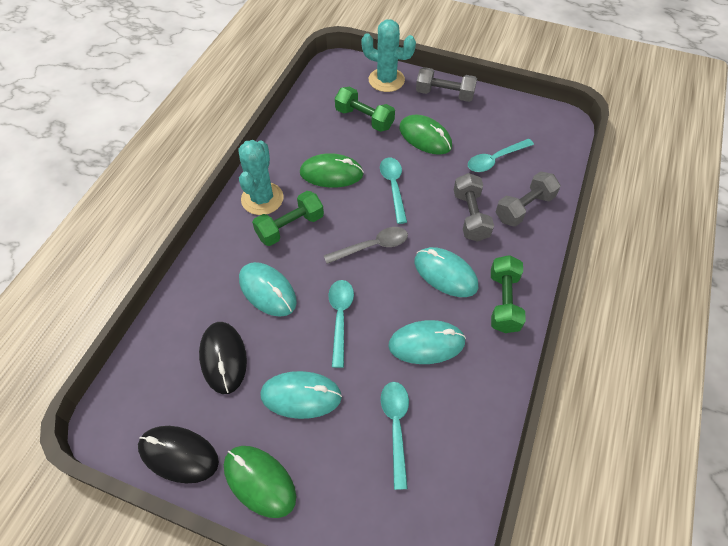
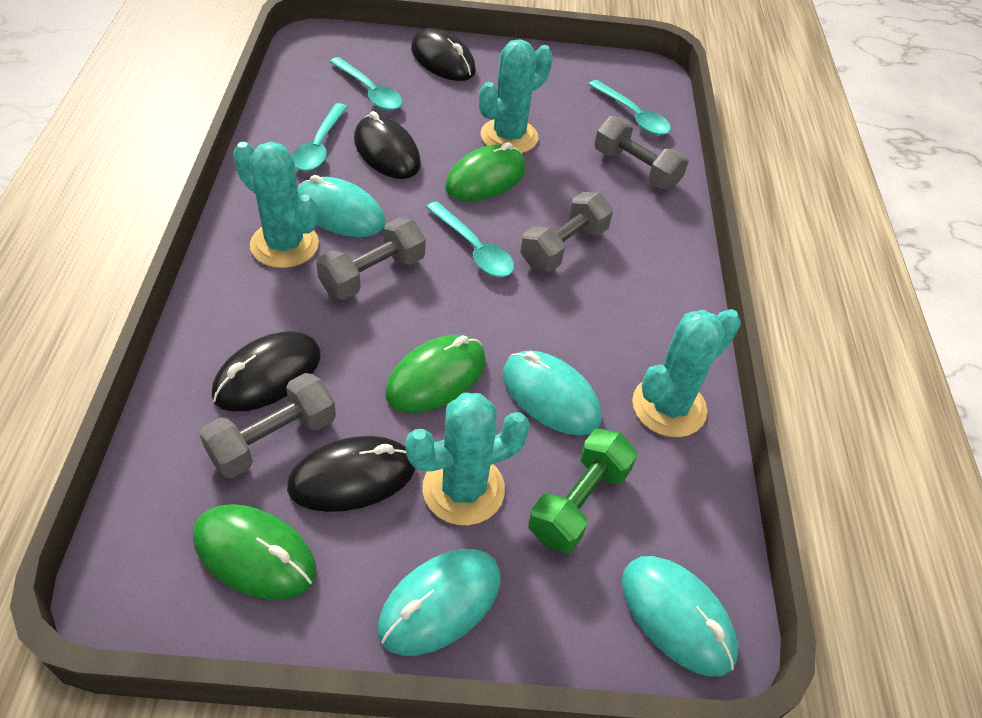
black mouse: 2 -> 4
green dumbbell: 3 -> 1
grey dumbbell: 3 -> 4
grey spoon: 1 -> 0
turquoise cactus: 2 -> 4

